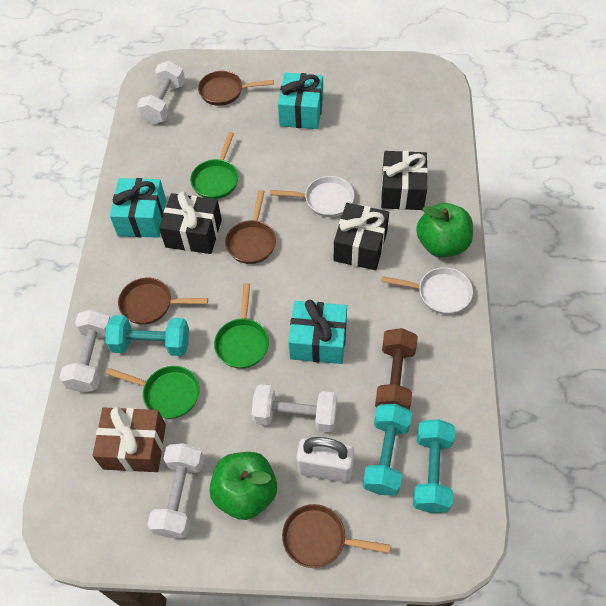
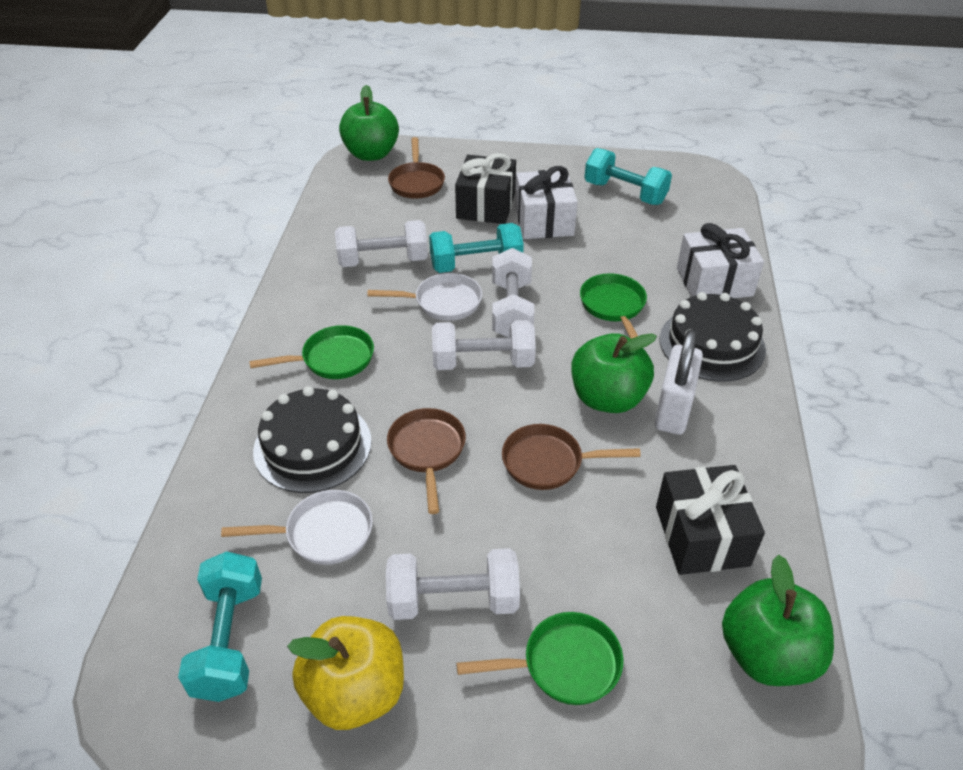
black cake: 0 -> 2
black gift: 3 -> 2
brown dumbbell: 1 -> 0
brown gift: 1 -> 0
brown pan: 4 -> 3
green apple: 2 -> 3
turquoise gift: 3 -> 0
white gift: 0 -> 2
yellow apple: 0 -> 1

